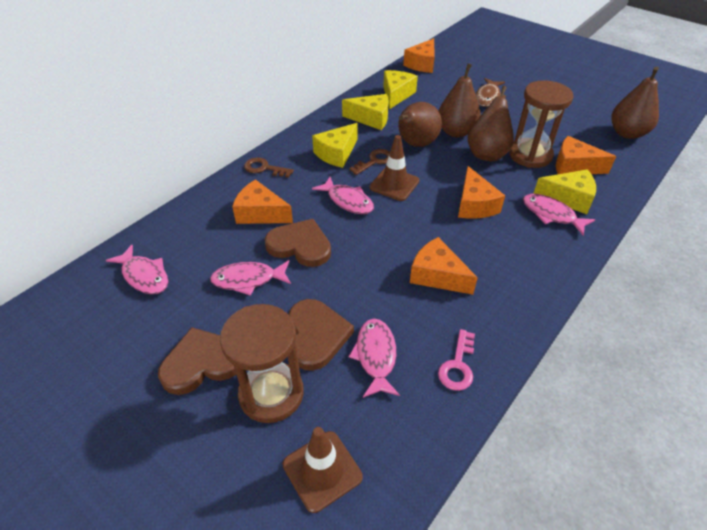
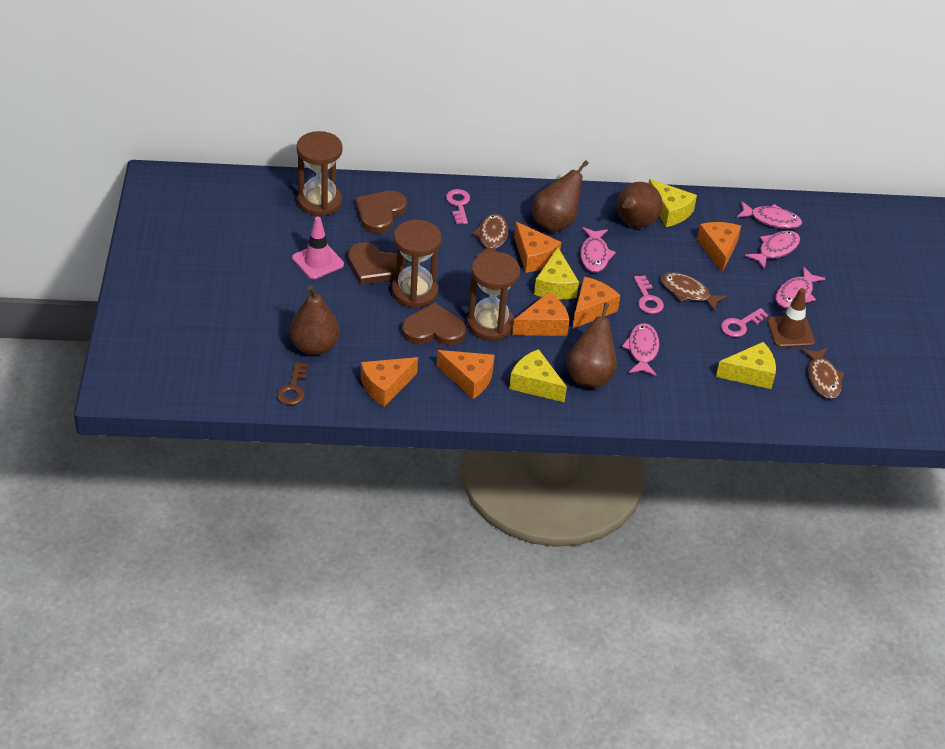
brown fish: 1 -> 3
brown hourglass: 2 -> 3
brown key: 2 -> 1
brown traffic cone: 2 -> 1
orange cheese: 5 -> 6
pink key: 1 -> 3
pink traffic cone: 0 -> 1

